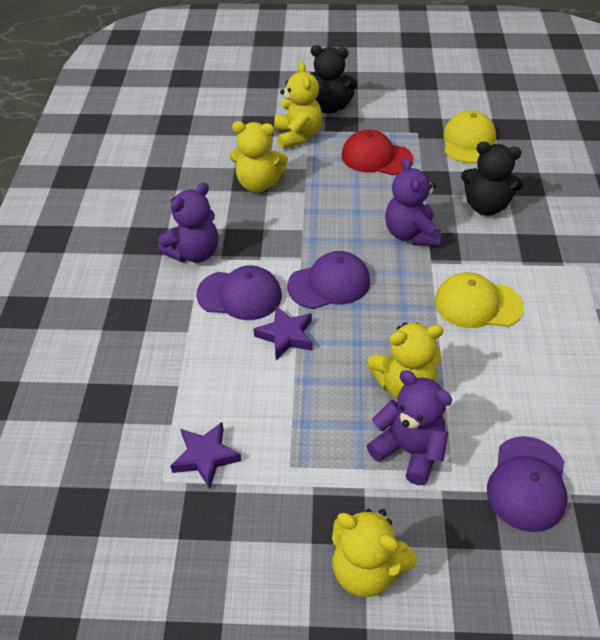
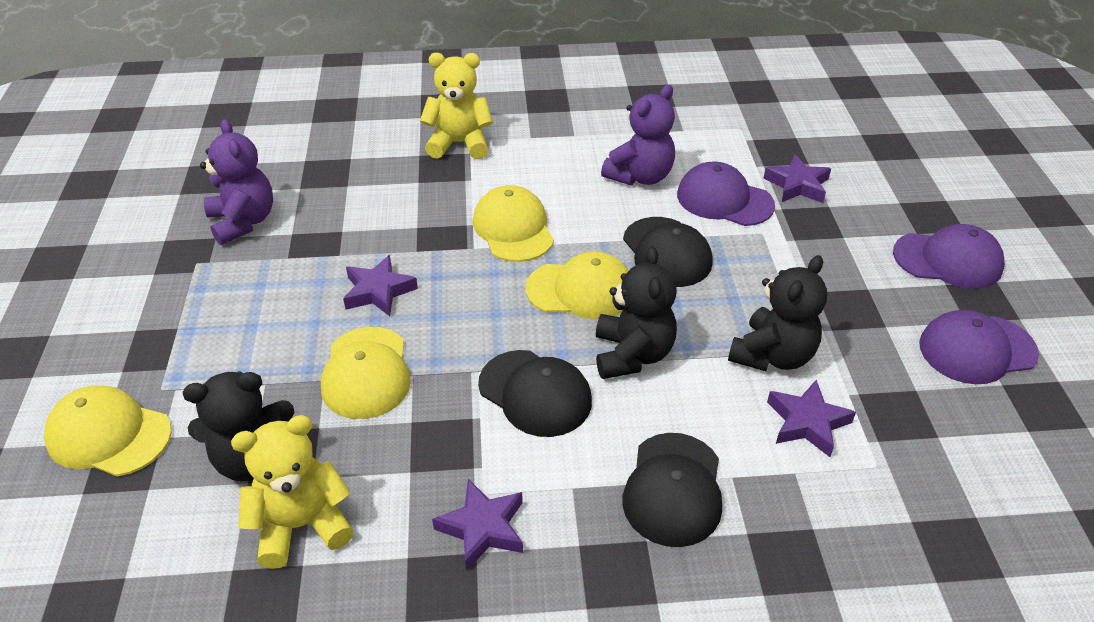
black cap: 0 -> 3
black teddy bear: 2 -> 3
purple star: 2 -> 4
purple teddy bear: 3 -> 2
red cap: 1 -> 0
yellow cap: 2 -> 4
yellow teddy bear: 4 -> 2

